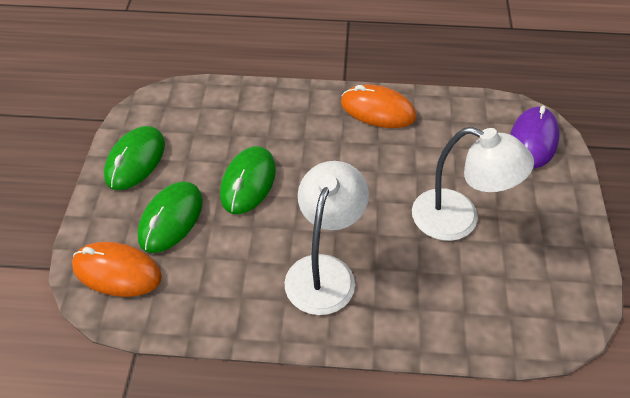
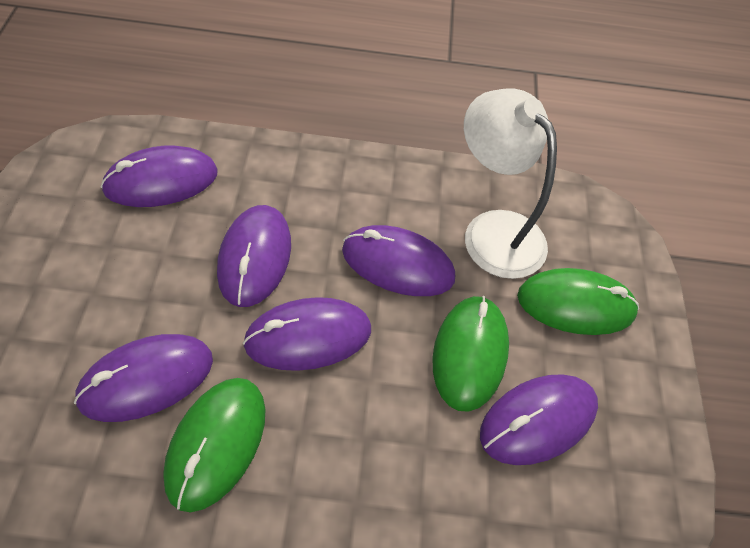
orange mouse: 2 -> 0
purple mouse: 1 -> 6
white lamp: 2 -> 1

